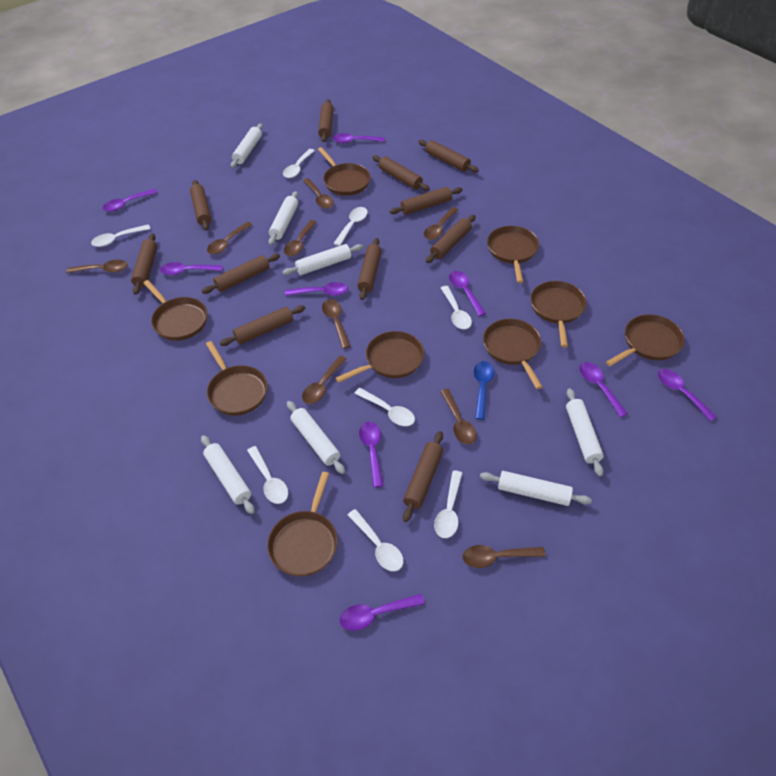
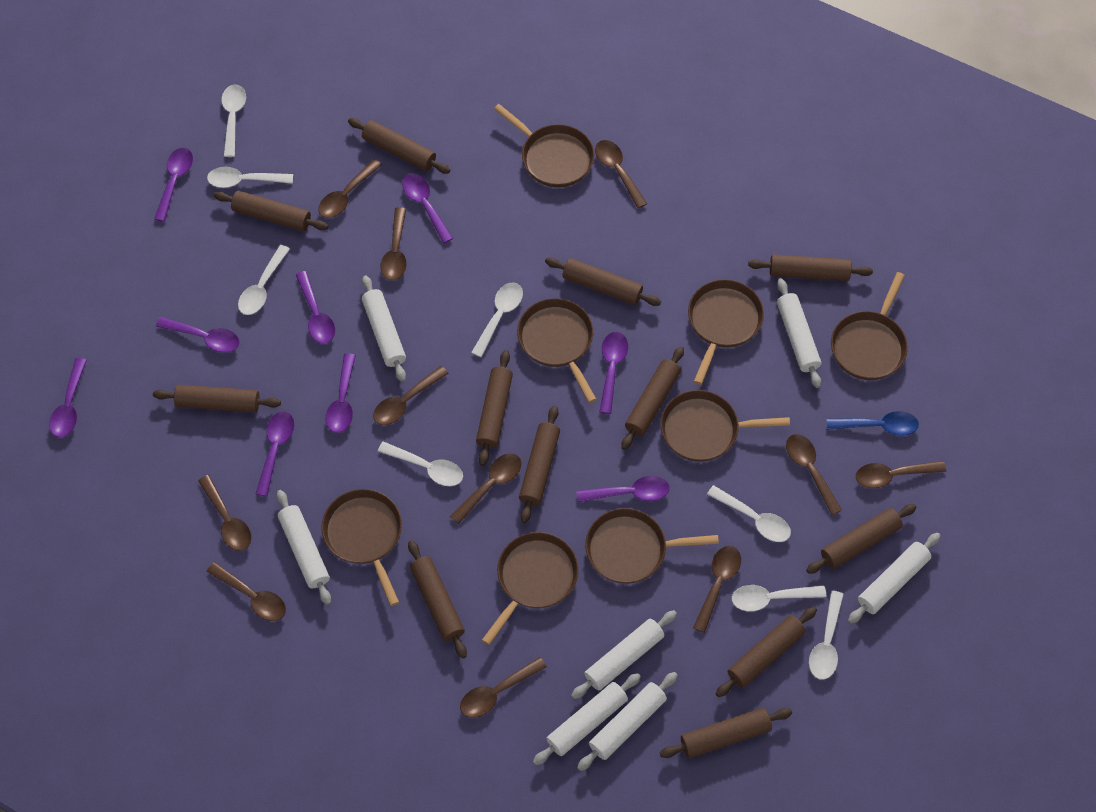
brown pan: 9 -> 8
brown rolling pin: 11 -> 12
brown spoon: 9 -> 11

